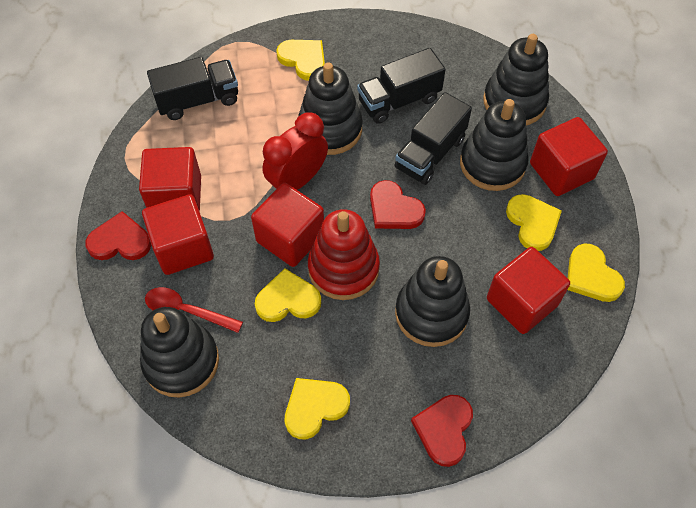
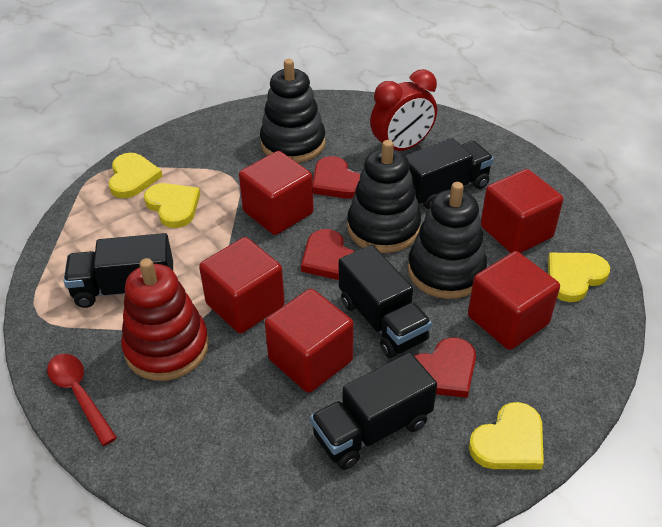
black stacking toy: 5 -> 3
black truck: 3 -> 4
yellow heart: 5 -> 4

